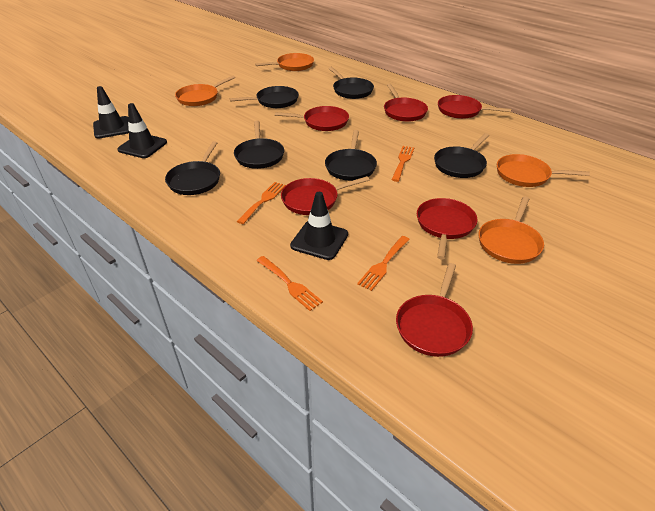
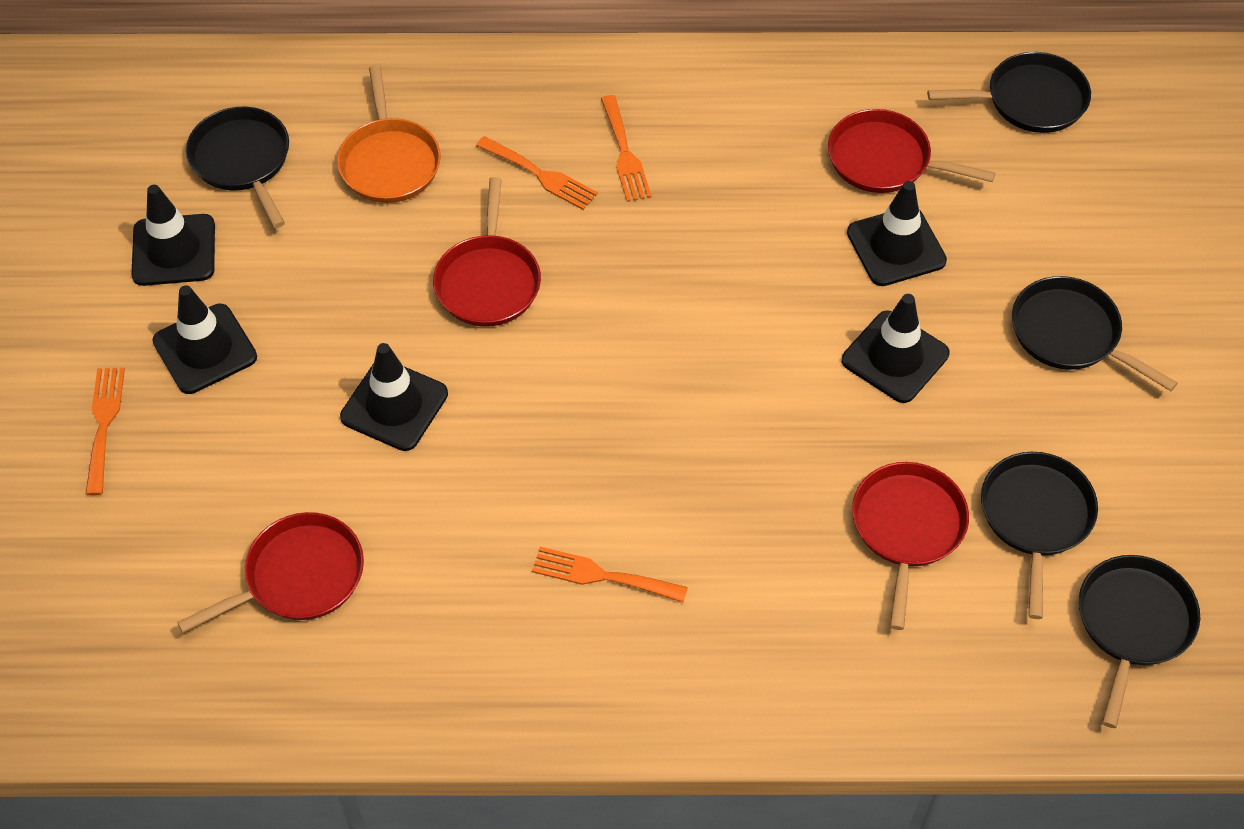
black pan: 6 -> 5
black traffic cone: 3 -> 5
orange pan: 4 -> 1
red pan: 6 -> 4

